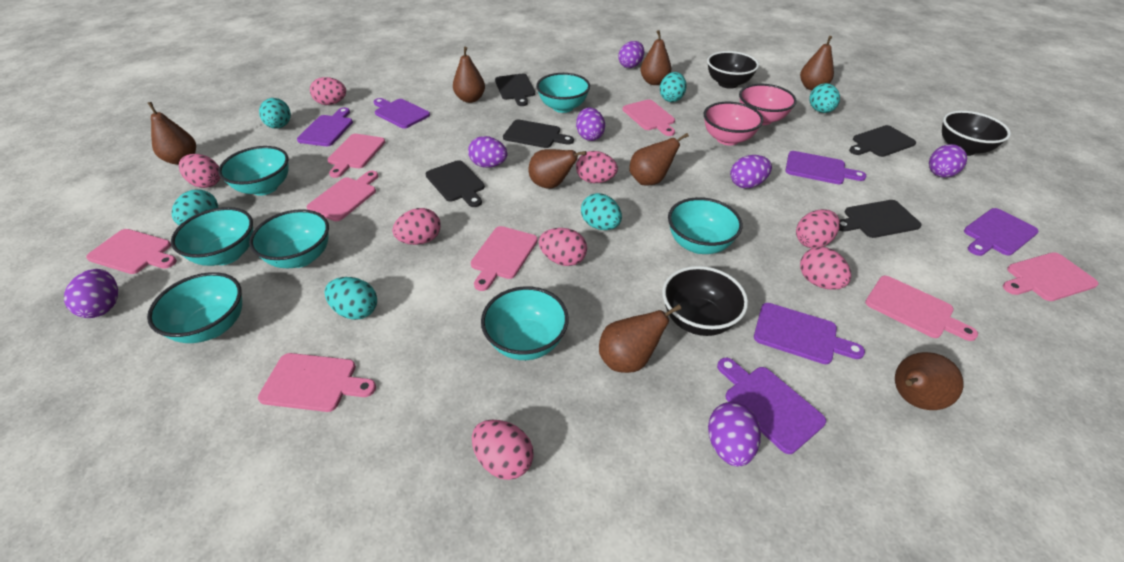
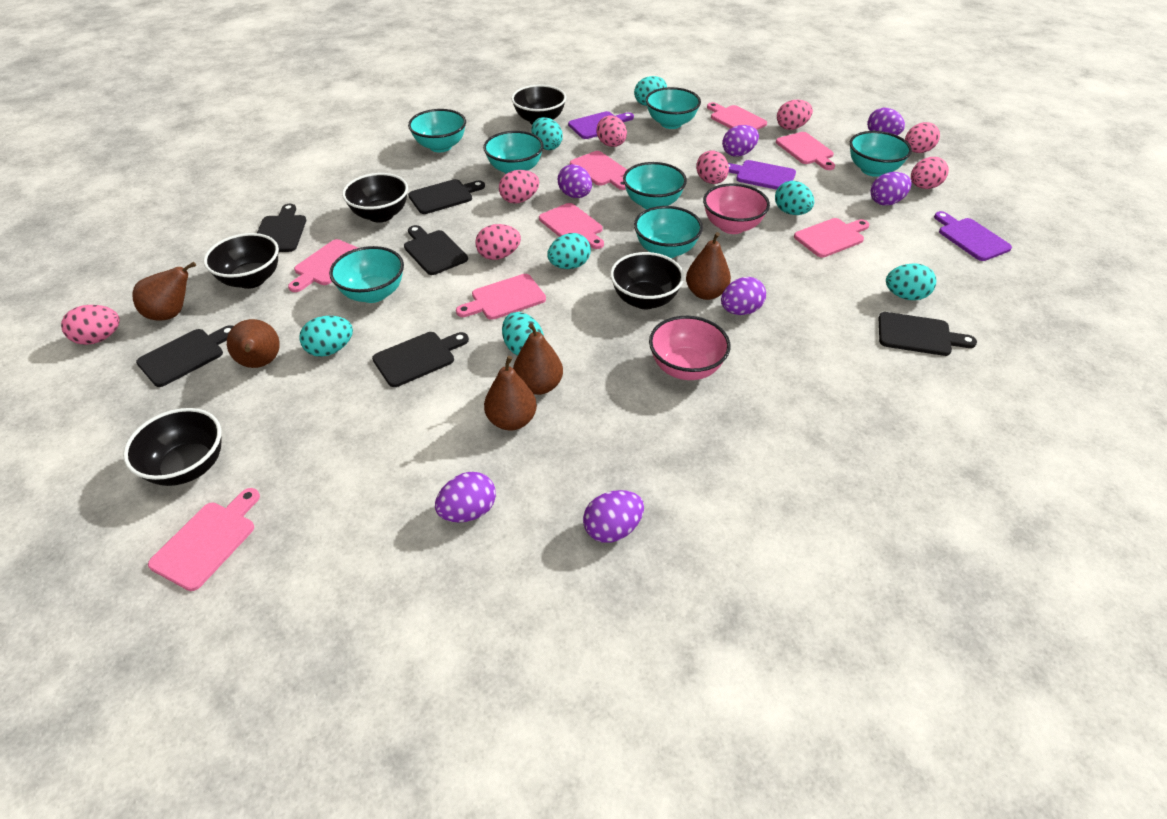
black bowl: 3 -> 5
black cutting board: 5 -> 6
brown pear: 8 -> 5
purple cutting board: 6 -> 3
turquoise egg: 6 -> 7

